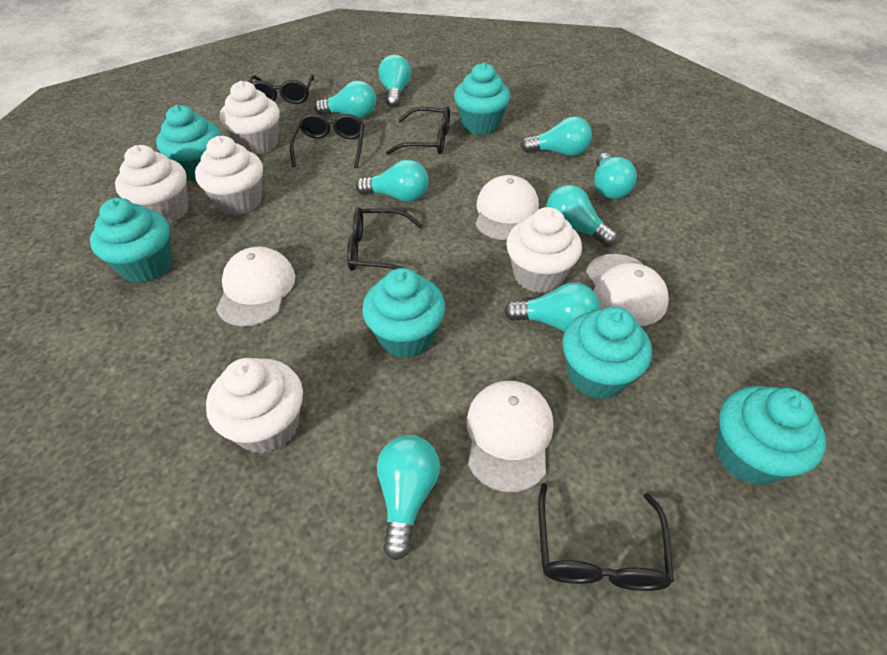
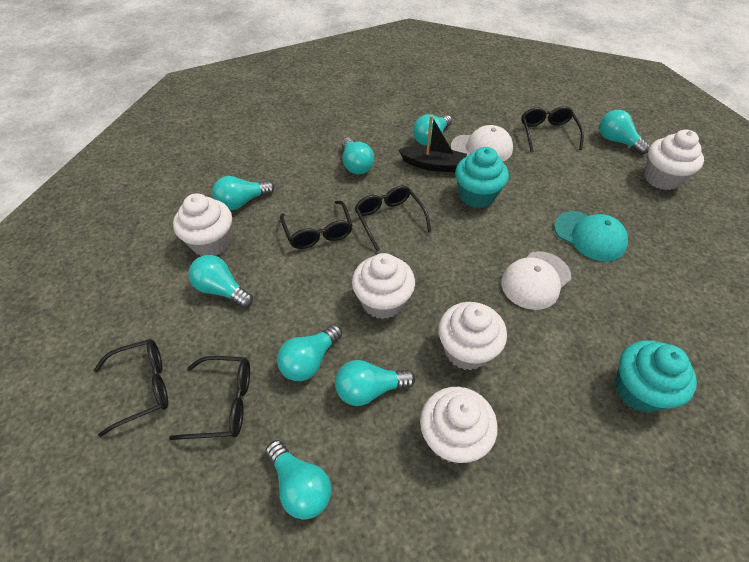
black boat: 0 -> 1
turquoise cap: 0 -> 1
turquoise cupcake: 6 -> 2
white cap: 4 -> 2

